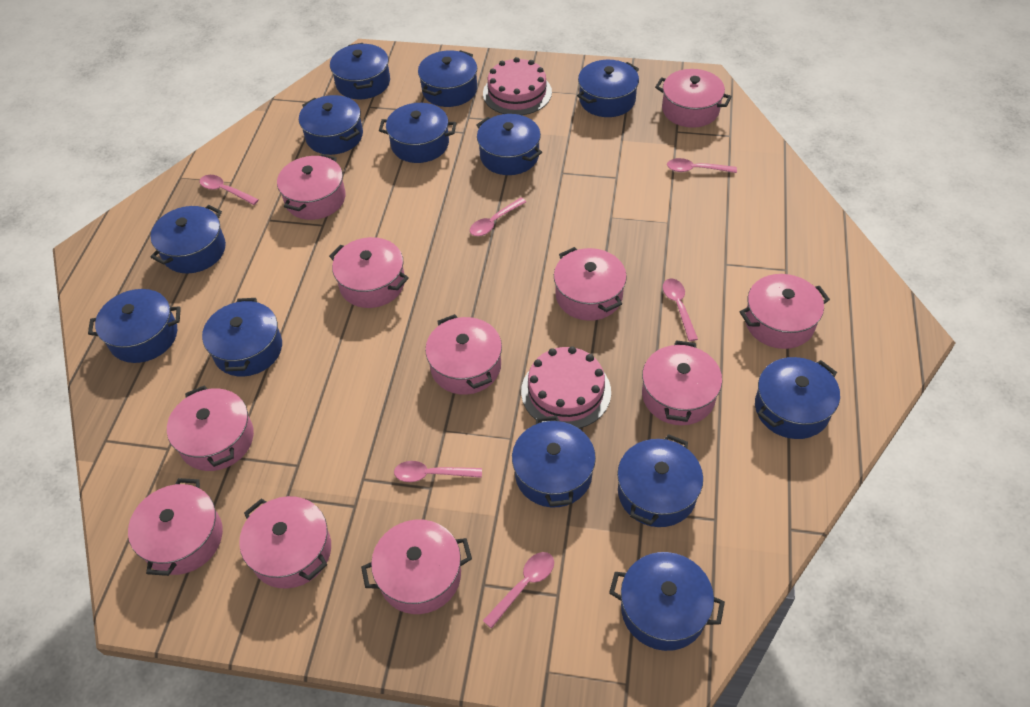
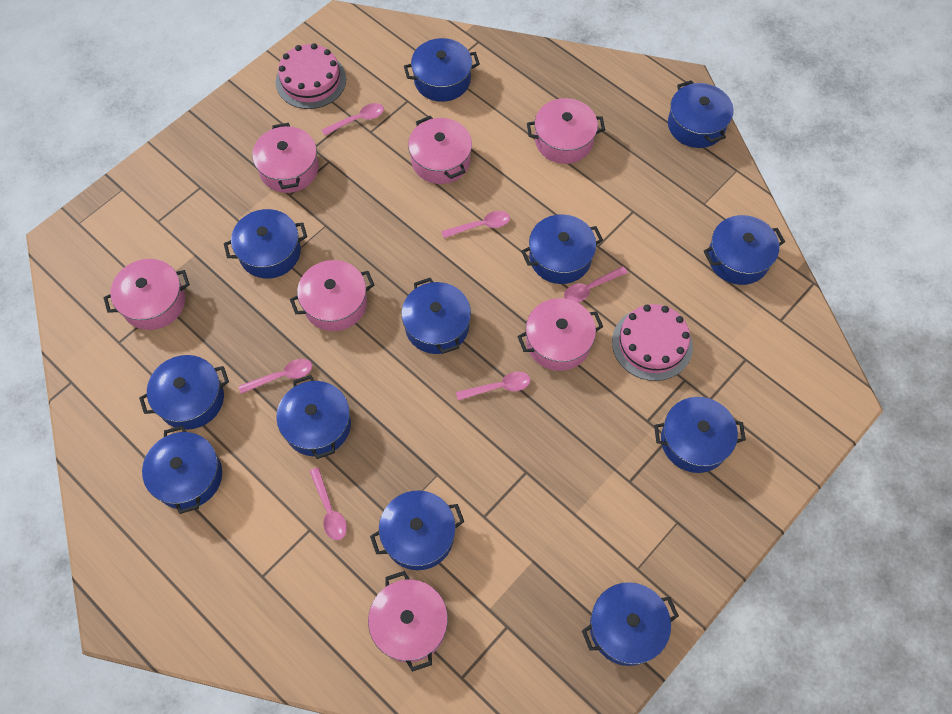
blue pot: 13 -> 12
pink pot: 11 -> 7

